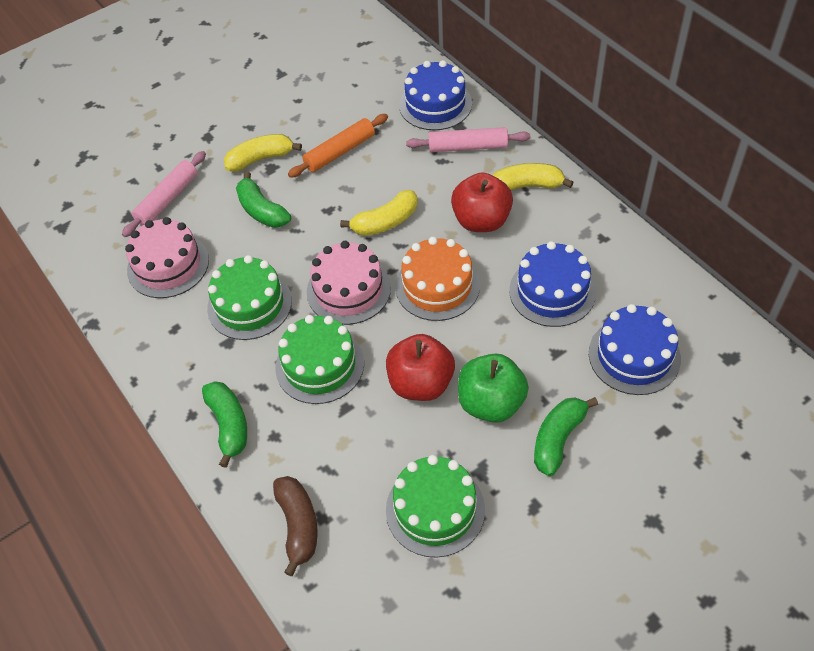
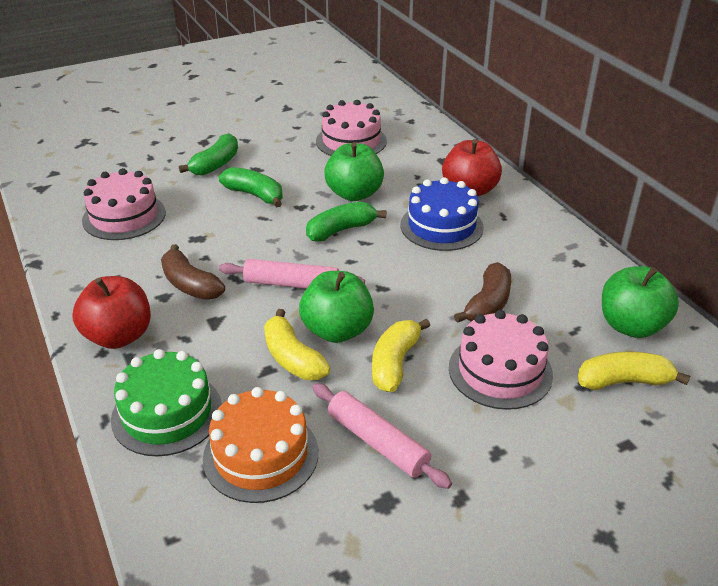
blue cake: 3 -> 1
brown banana: 1 -> 2
green apple: 1 -> 3
green cake: 3 -> 1
orange rolling pin: 1 -> 0
pink cake: 2 -> 3

